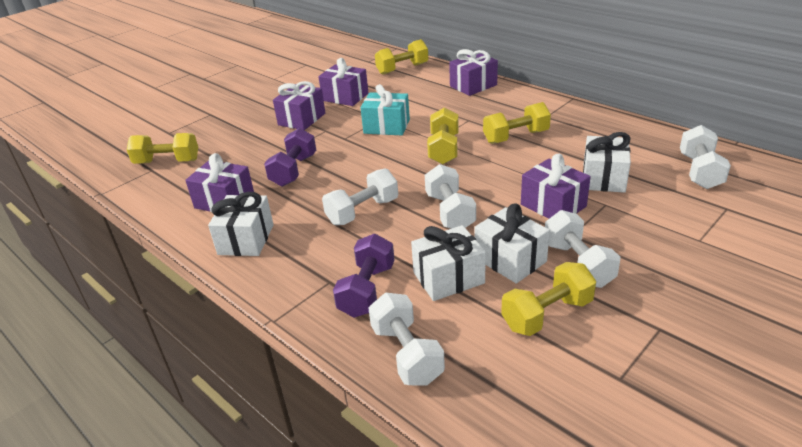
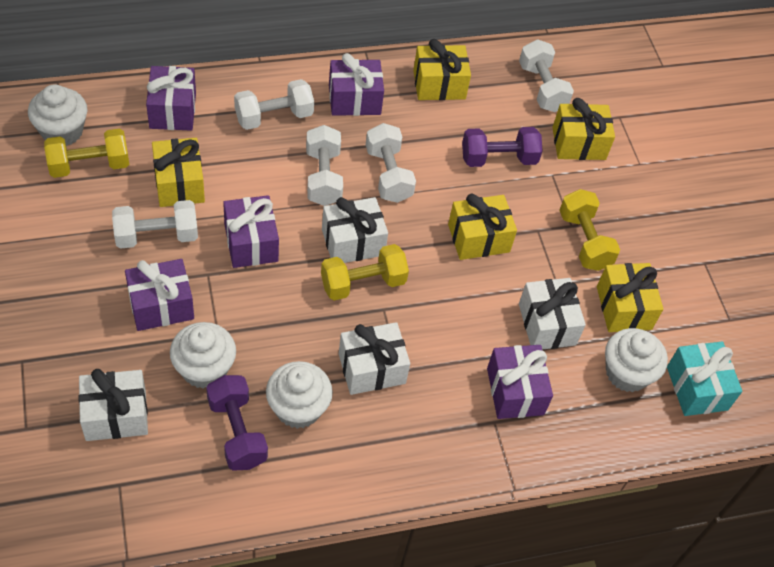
white cupcake: 0 -> 4
yellow dumbbell: 5 -> 3
yellow gift: 0 -> 5

